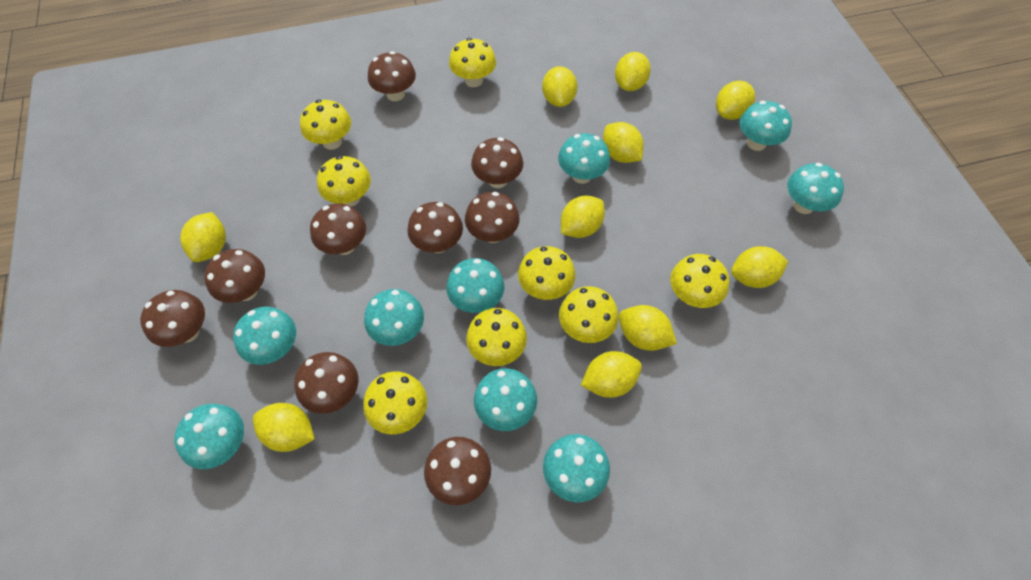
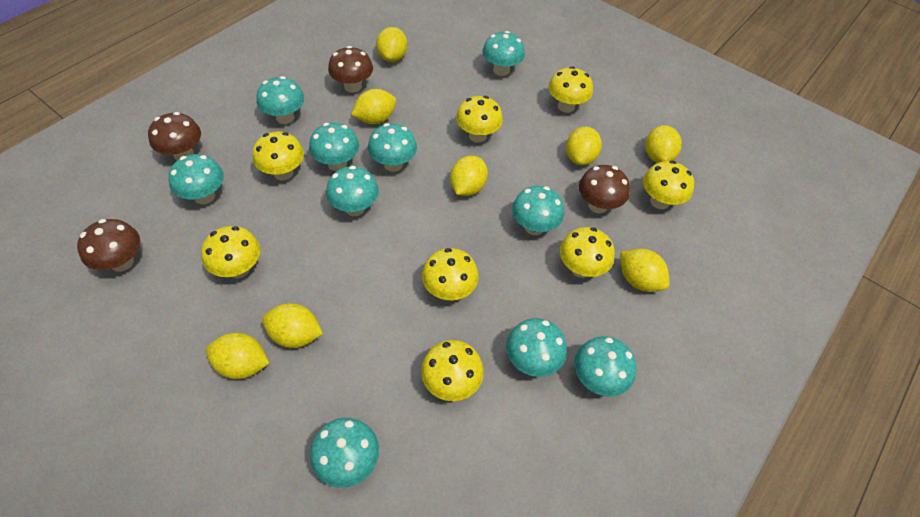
brown mushroom: 9 -> 4
turquoise mushroom: 9 -> 10
yellow lemon: 10 -> 8

